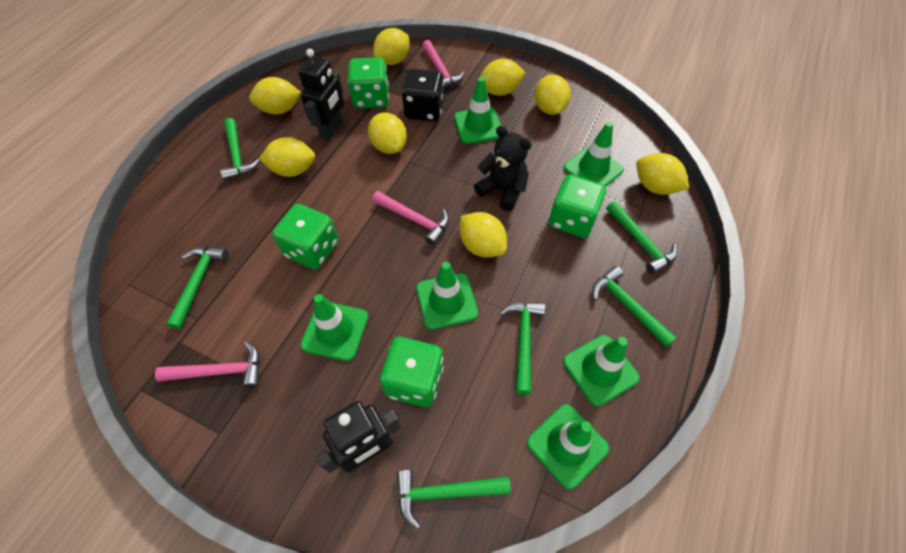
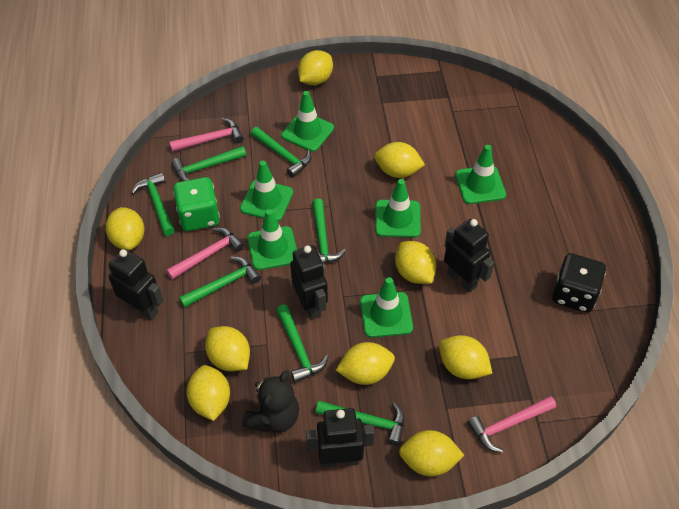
black robot: 2 -> 4
green dice: 4 -> 1
green hammer: 6 -> 7
yellow lemon: 8 -> 9

